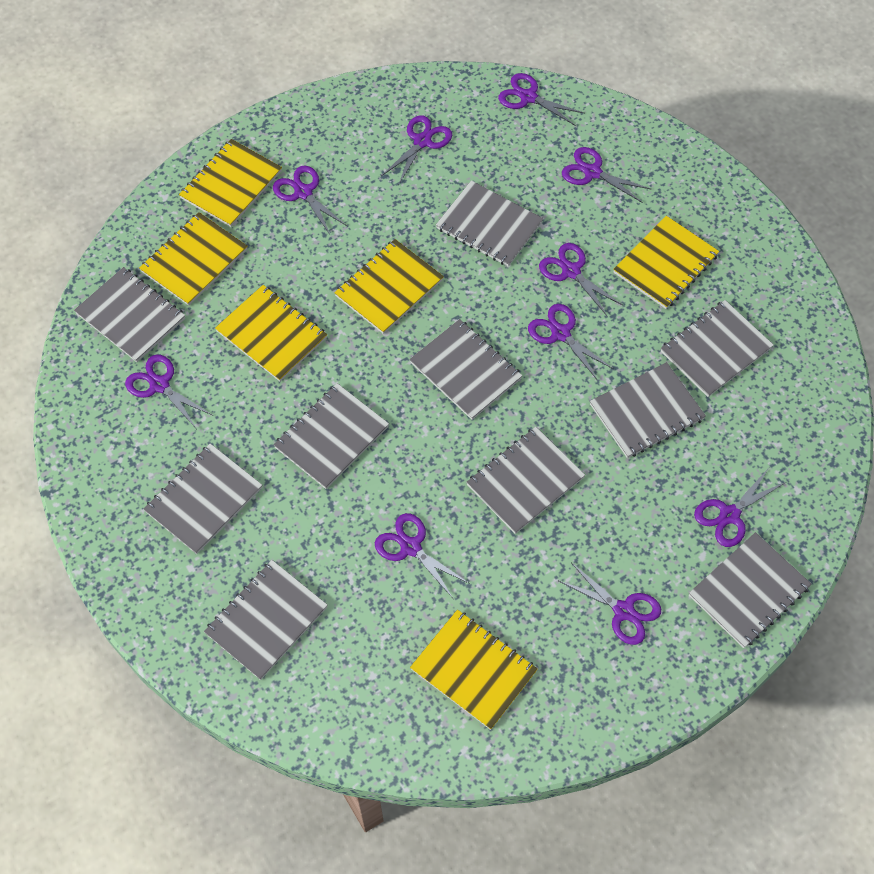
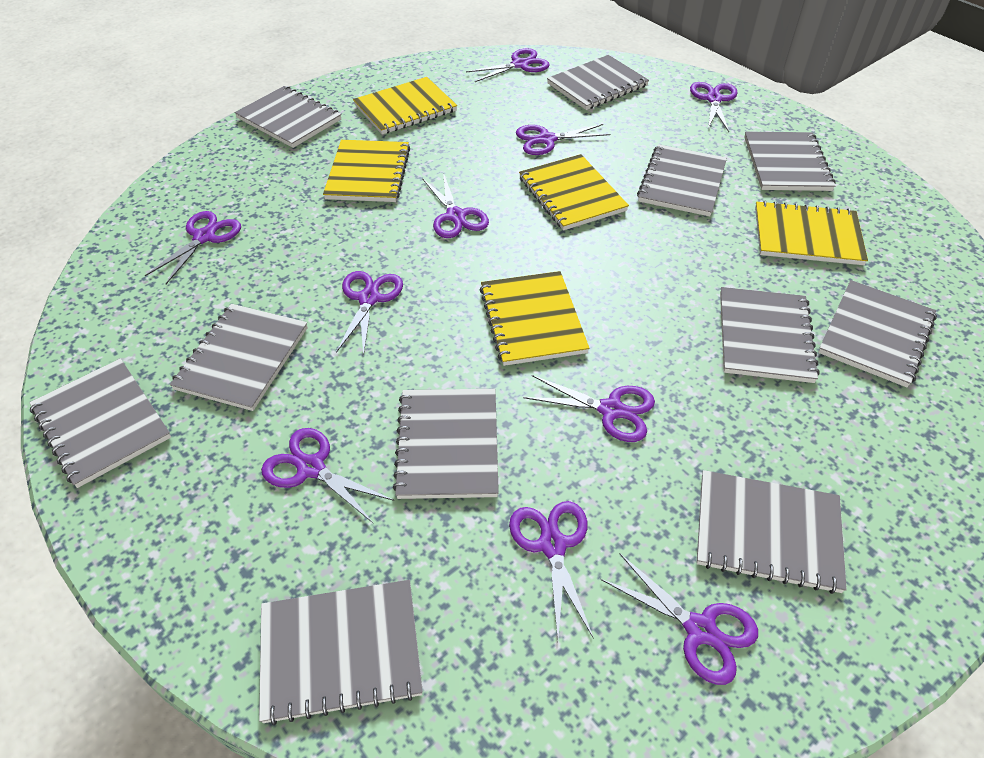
grey notebook: 10 -> 11
yellow notebook: 6 -> 5

